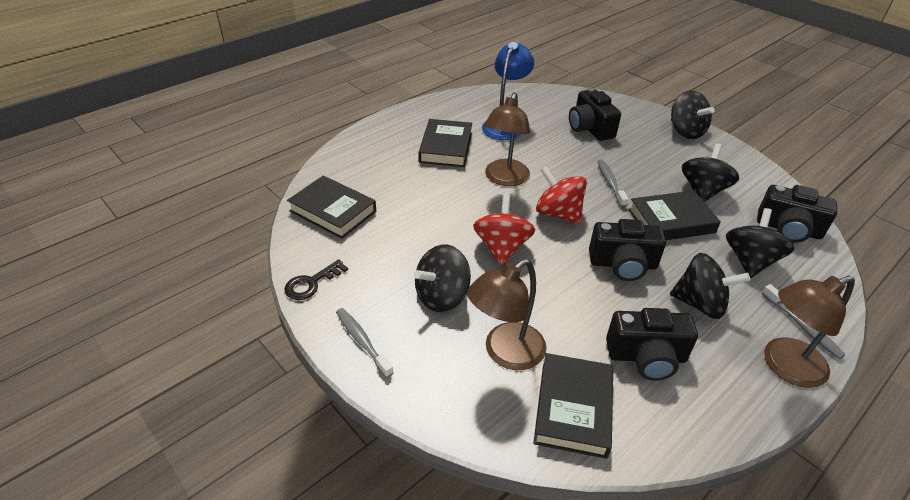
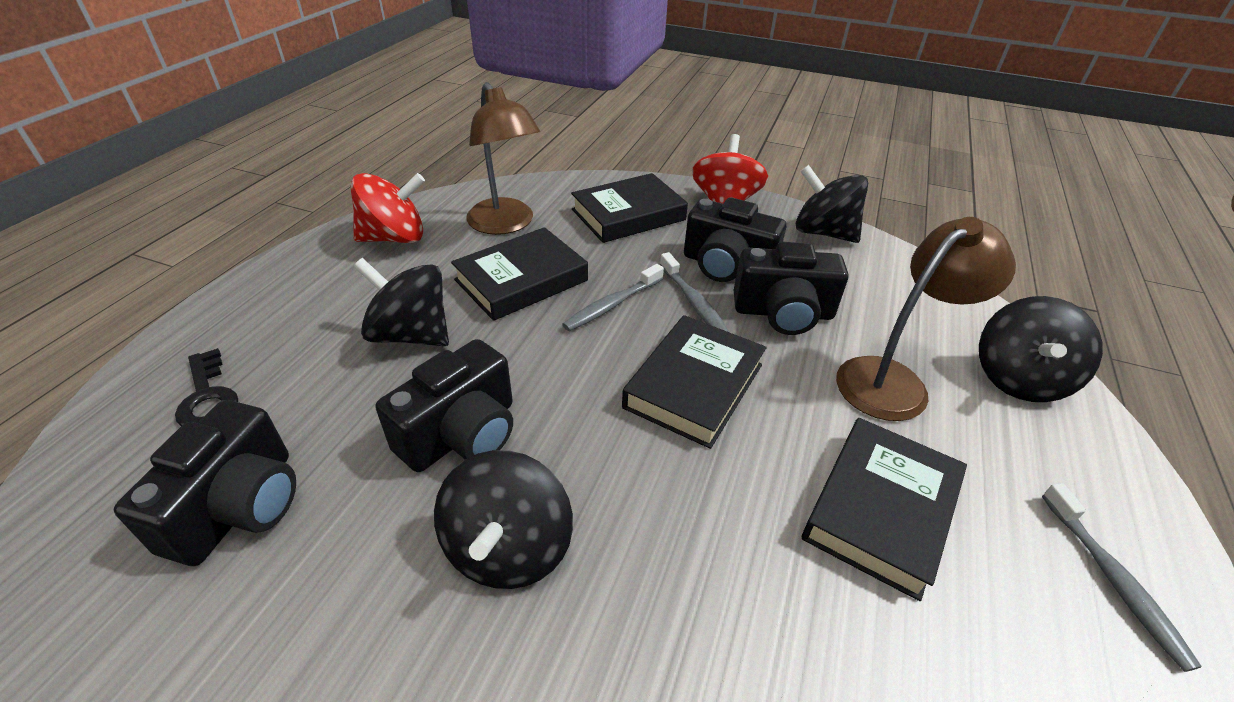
black spinning top: 5 -> 4
blue lamp: 1 -> 0
brown lamp: 3 -> 2

